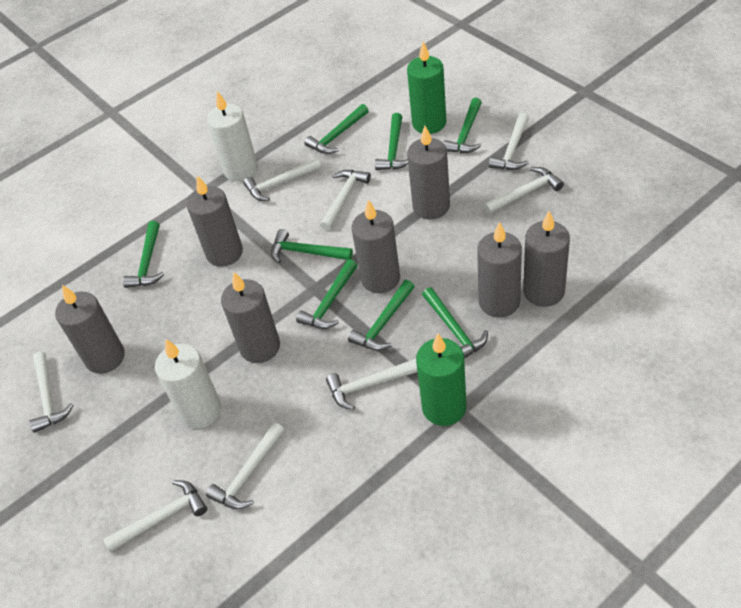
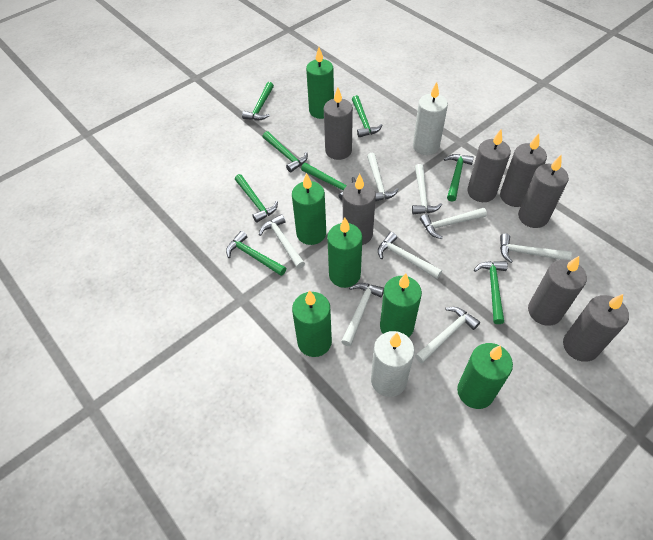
green candle: 2 -> 6

